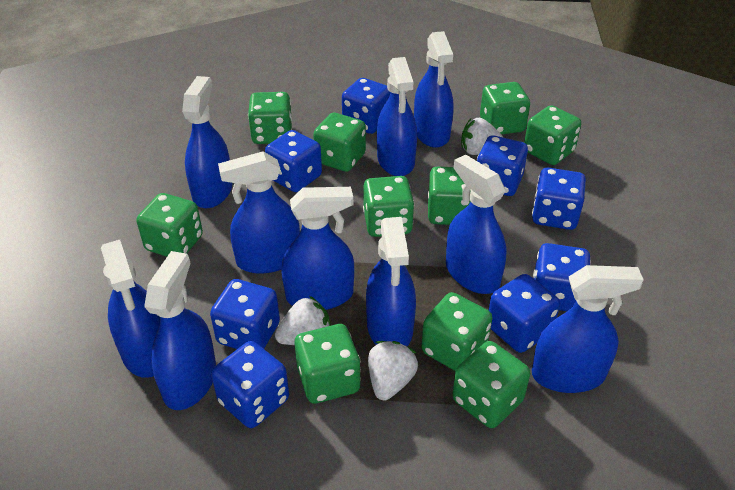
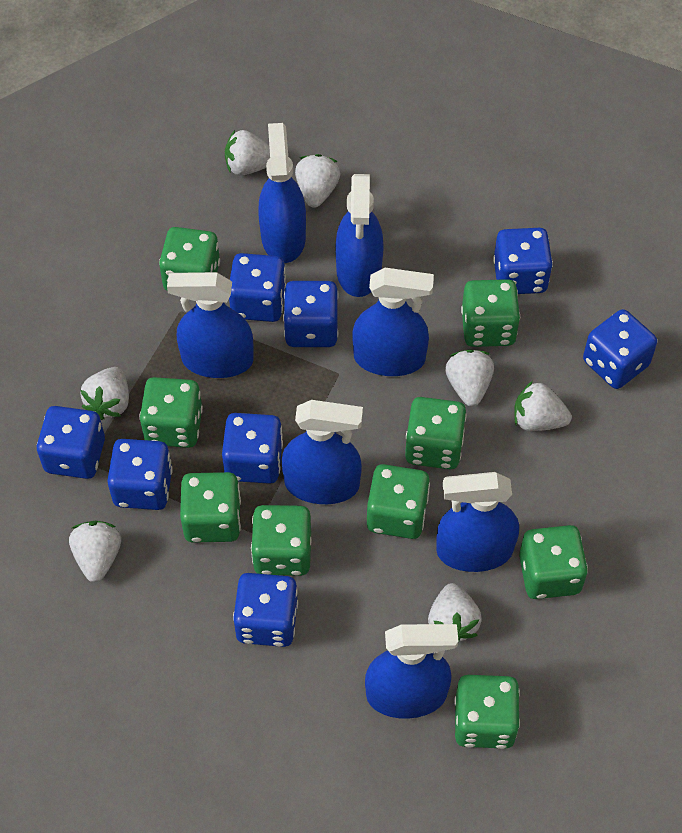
blue spray bottle: 10 -> 7
green dice: 10 -> 9
white strawberry: 3 -> 7

